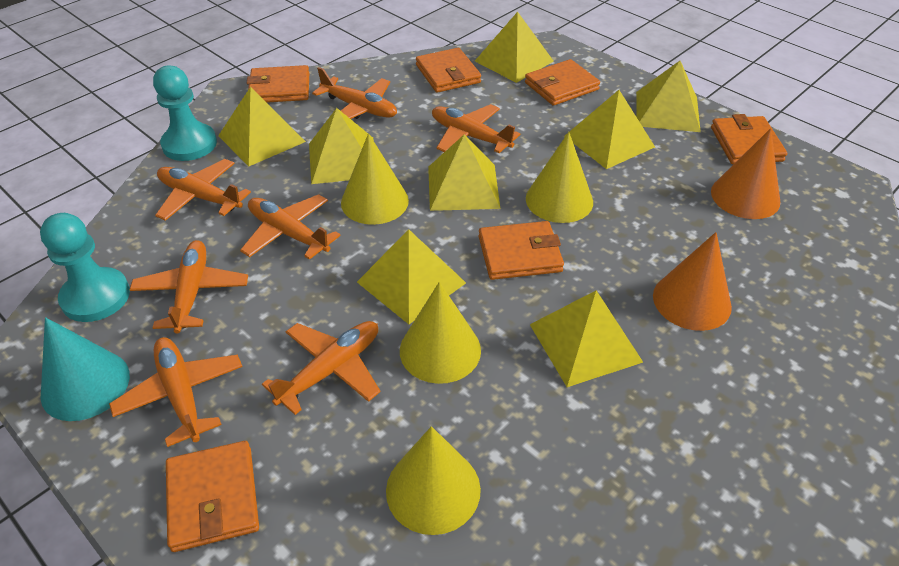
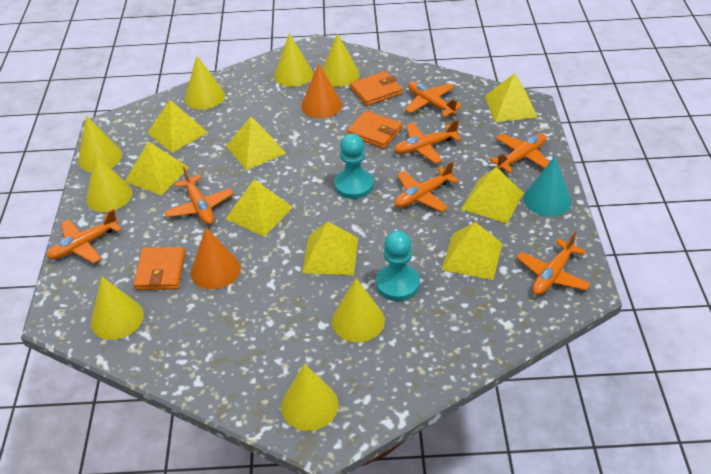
orange wallet: 6 -> 3
yellow cone: 4 -> 8

